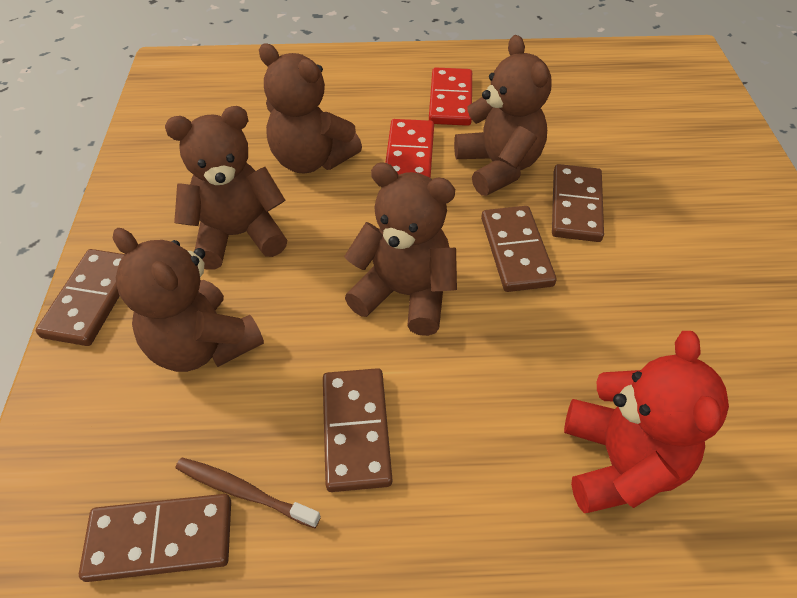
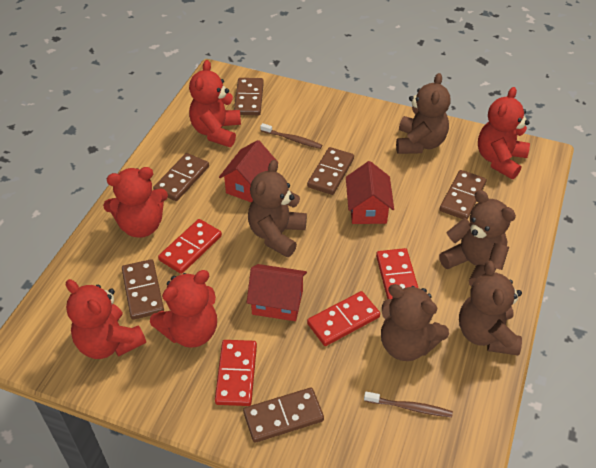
brown domino: 5 -> 6
brown toothbrush: 1 -> 2
red domino: 2 -> 4
red house: 0 -> 3
red teddy bear: 1 -> 5

